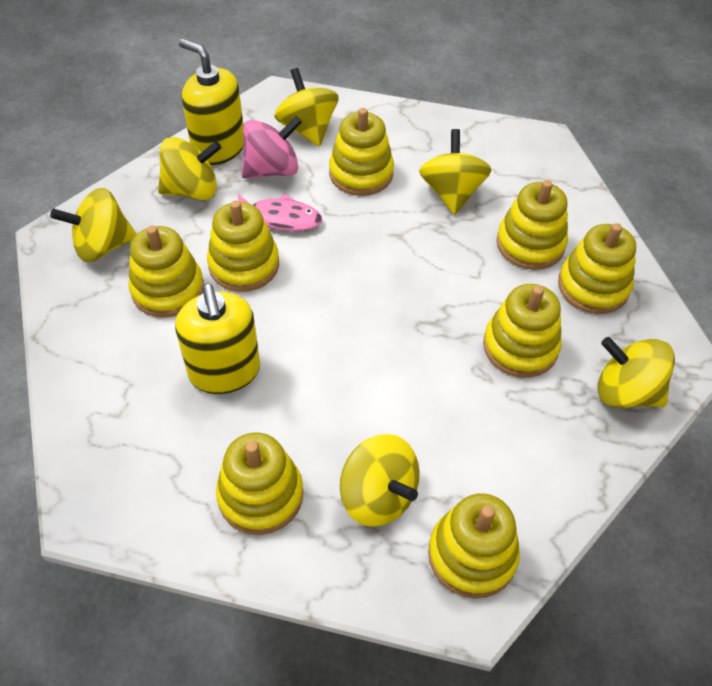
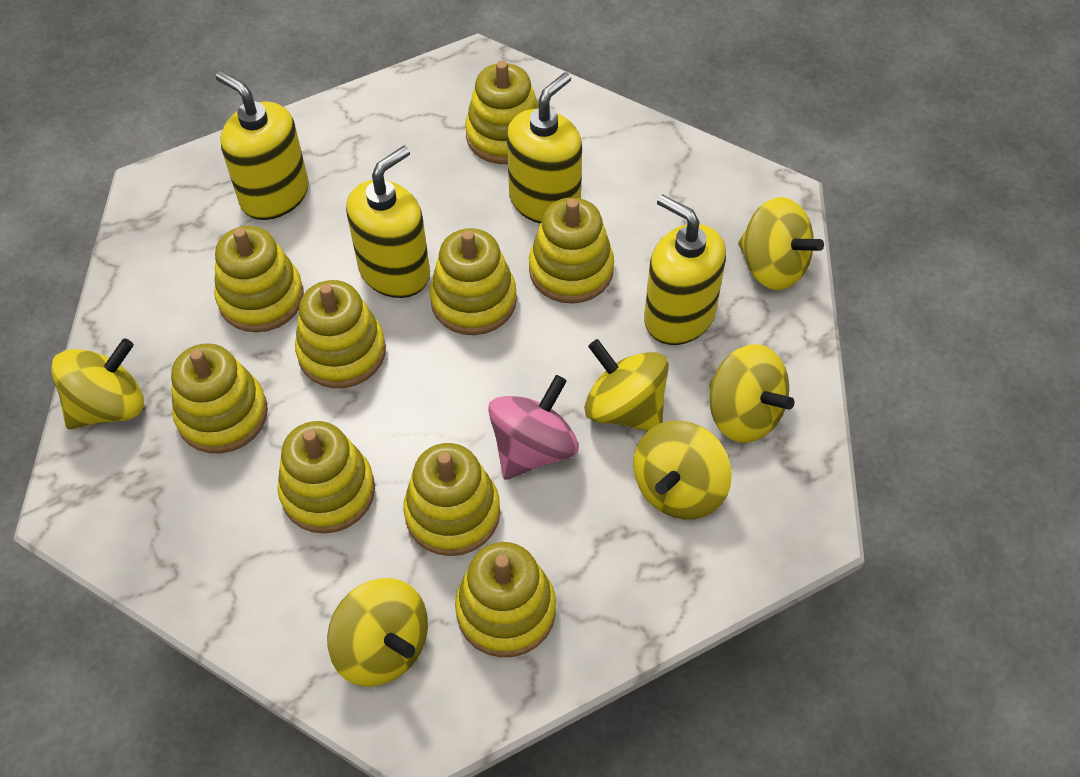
pink fish: 1 -> 0
yellow soap dispenser: 2 -> 4
yellow stacking toy: 8 -> 9

